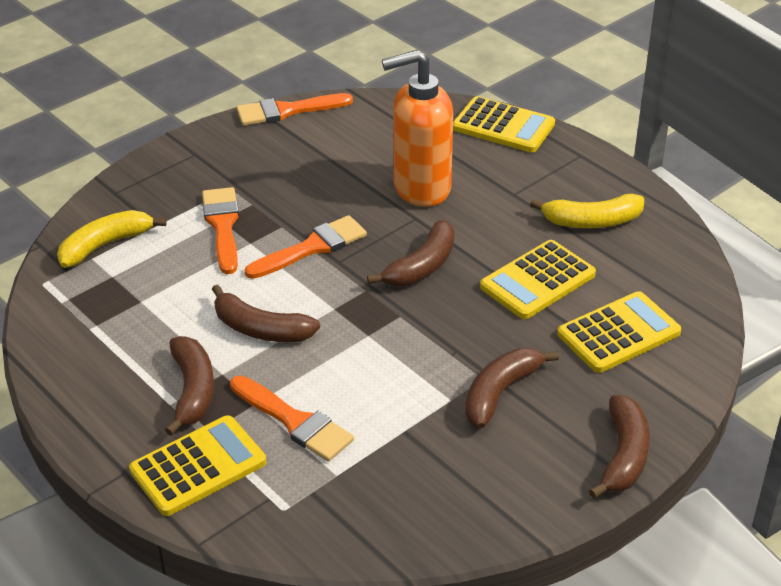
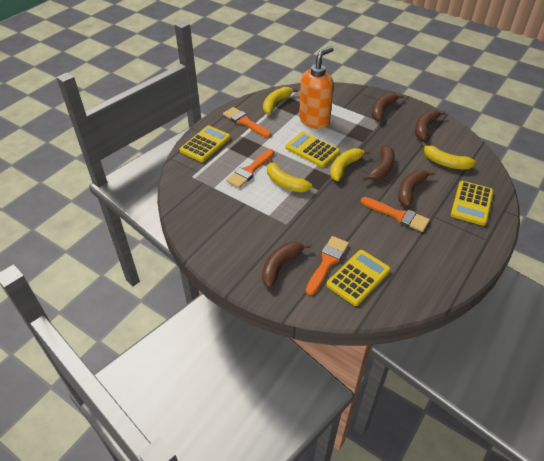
yellow banana: 2 -> 4

